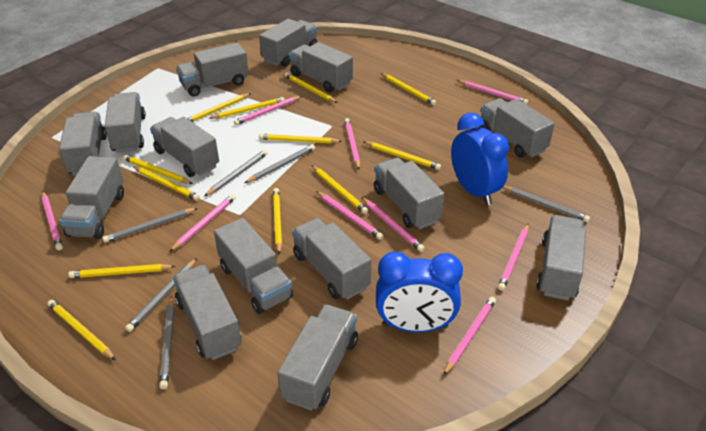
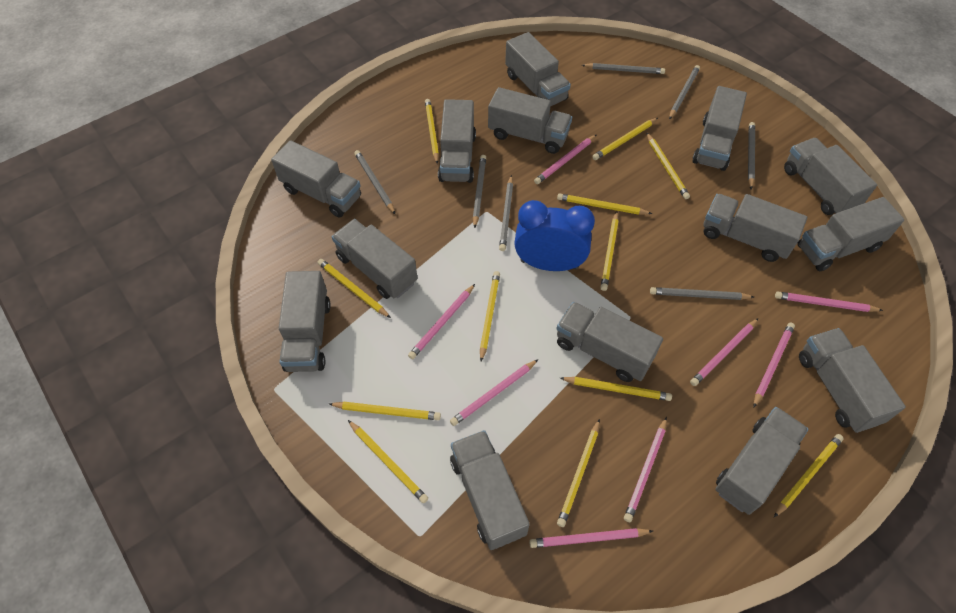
blue clock: 2 -> 1
grey pencil: 6 -> 7
pink pencil: 9 -> 8

